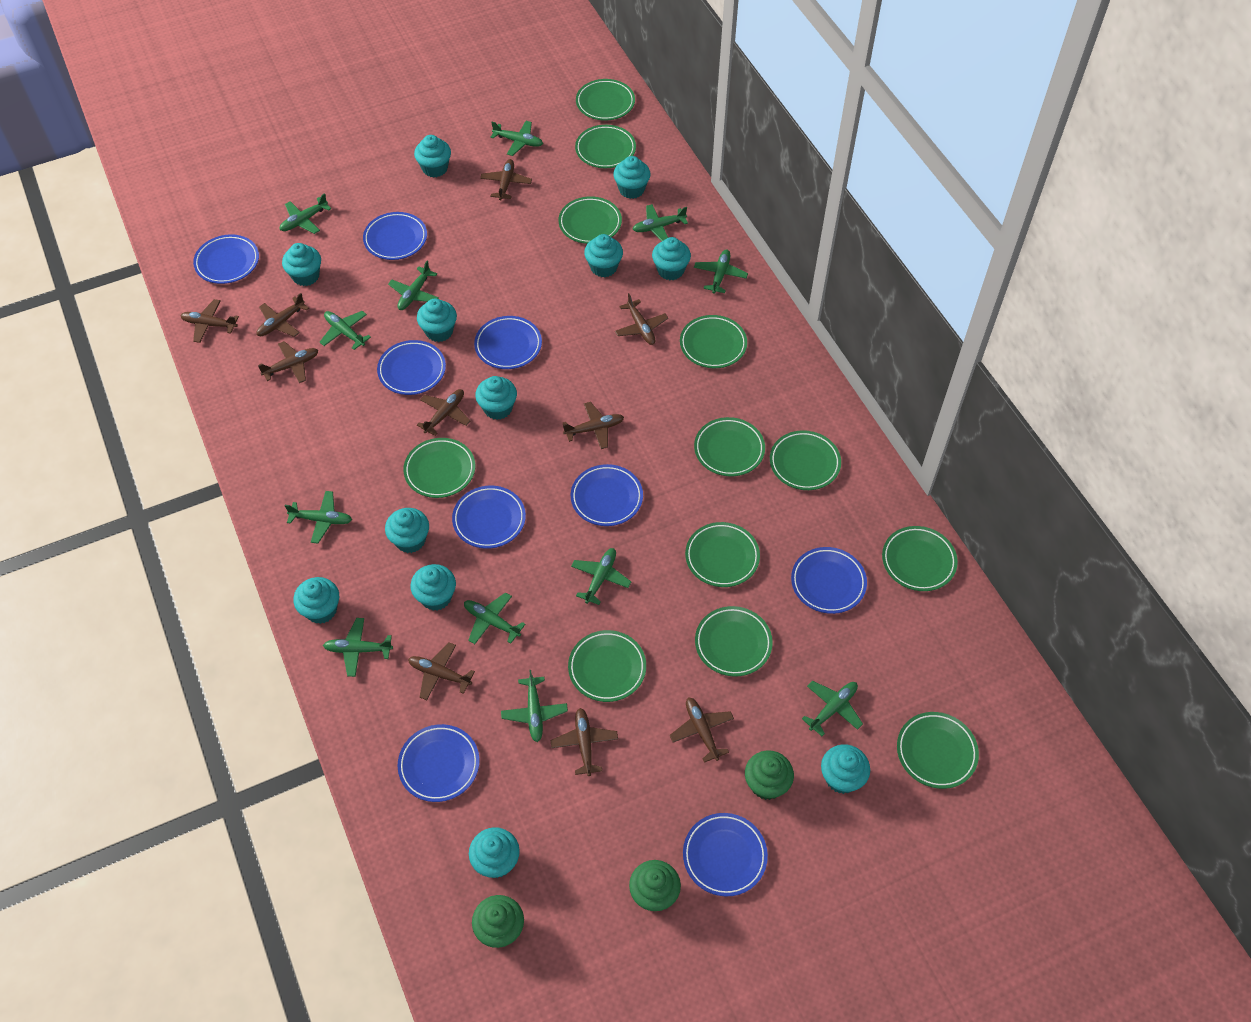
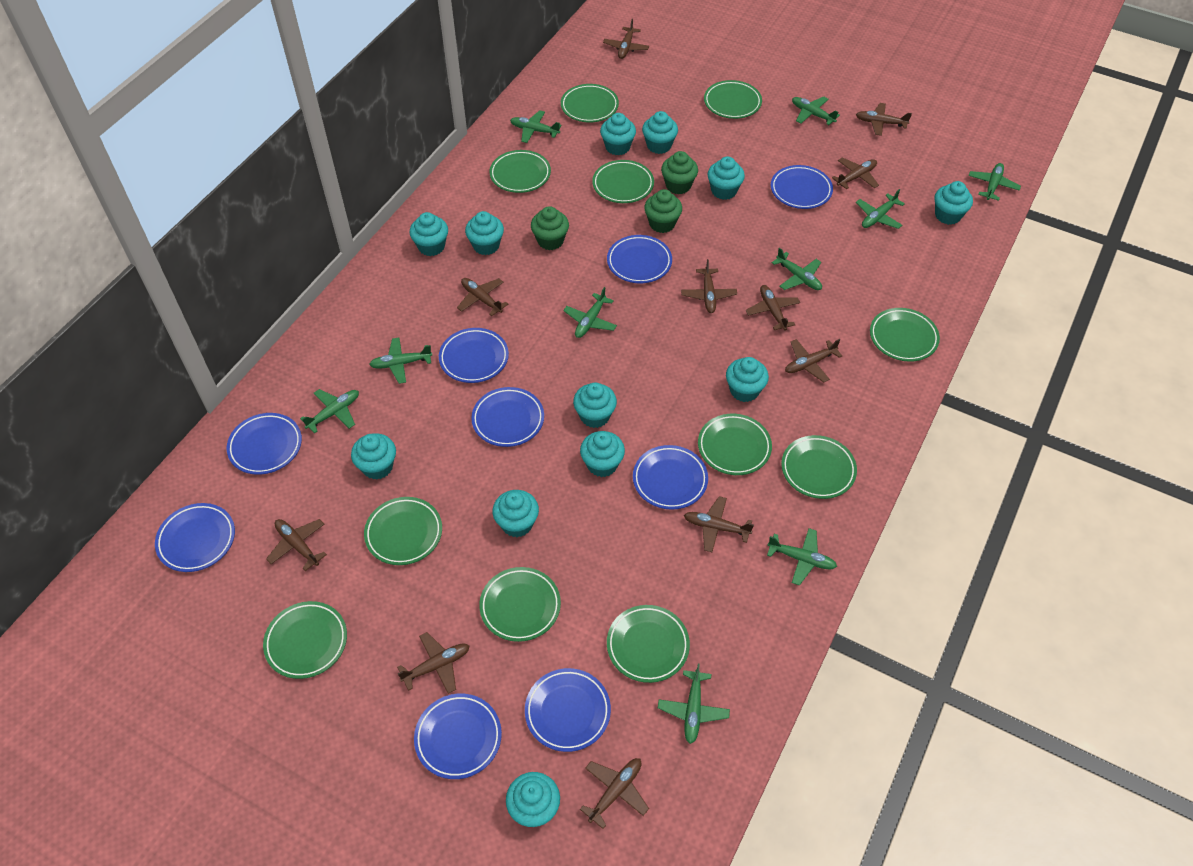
brown plane: 10 -> 11
green plane: 12 -> 10
green plate: 12 -> 11

